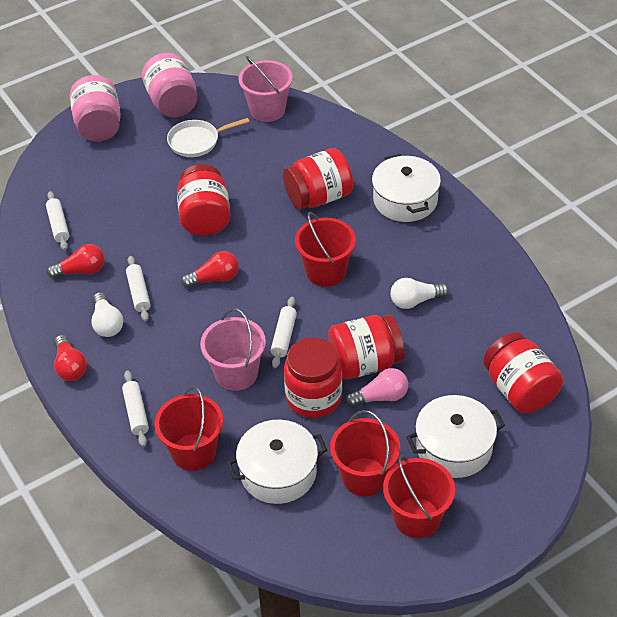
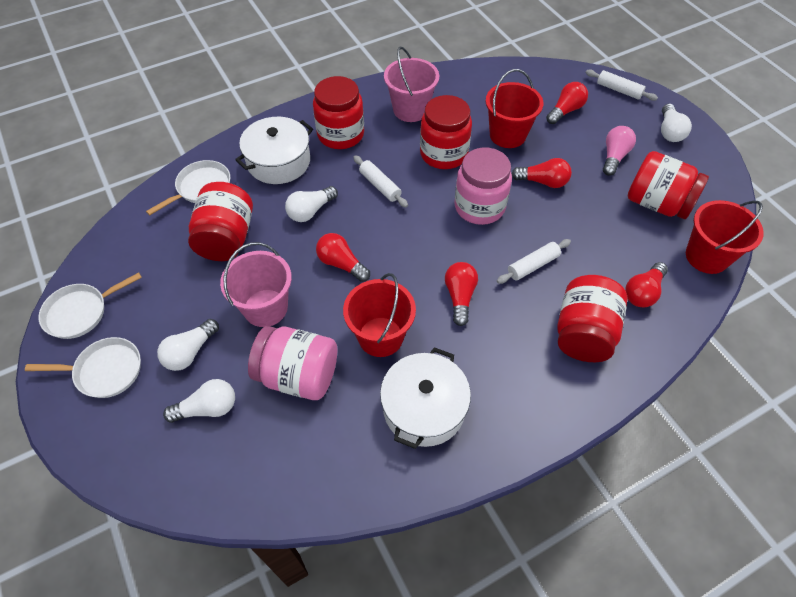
red bucket: 4 -> 3
red light bulb: 3 -> 5
white light bulb: 2 -> 4
white pan: 1 -> 3
white pot: 3 -> 2
white rolling pin: 4 -> 3

